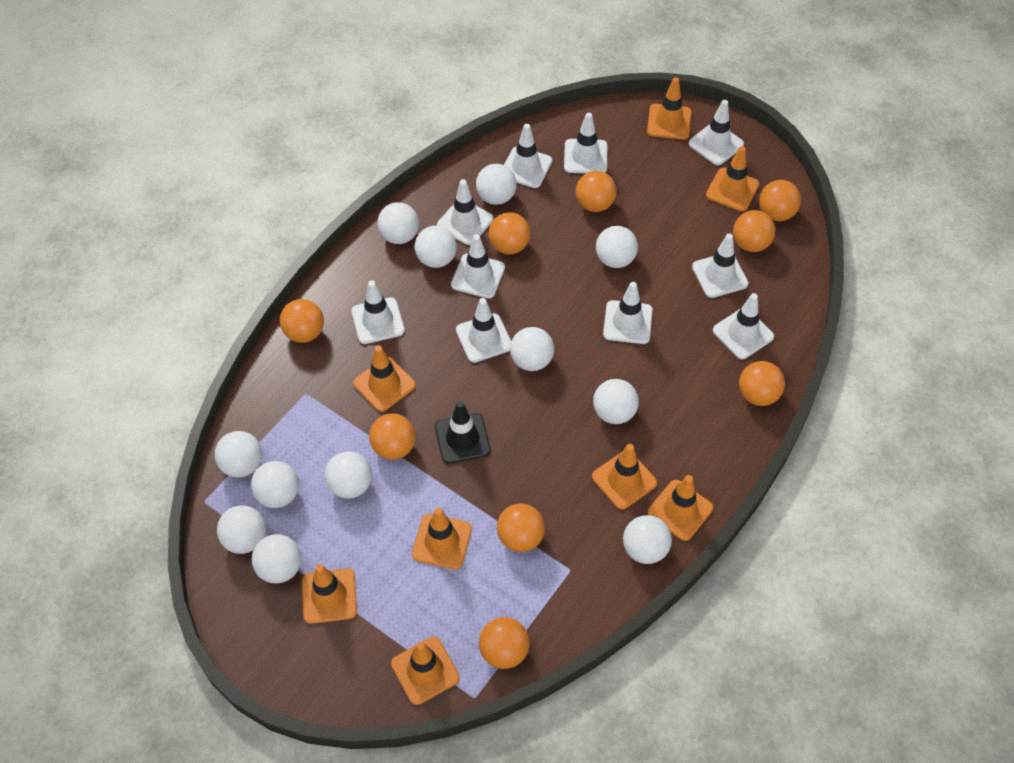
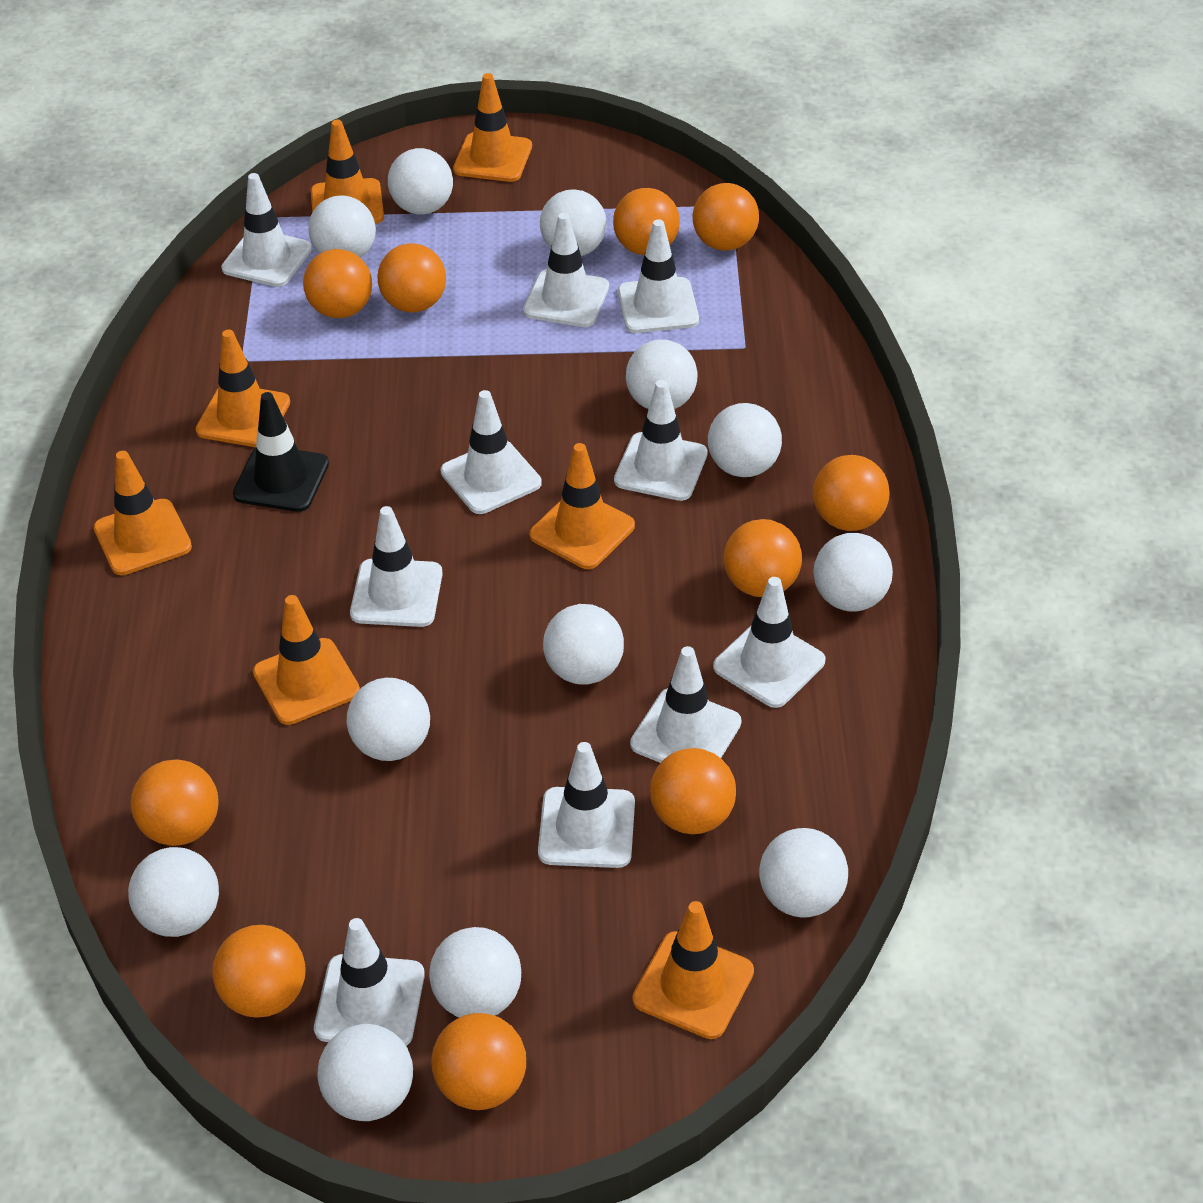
orange ball: 9 -> 10
orange traffic cone: 8 -> 7

